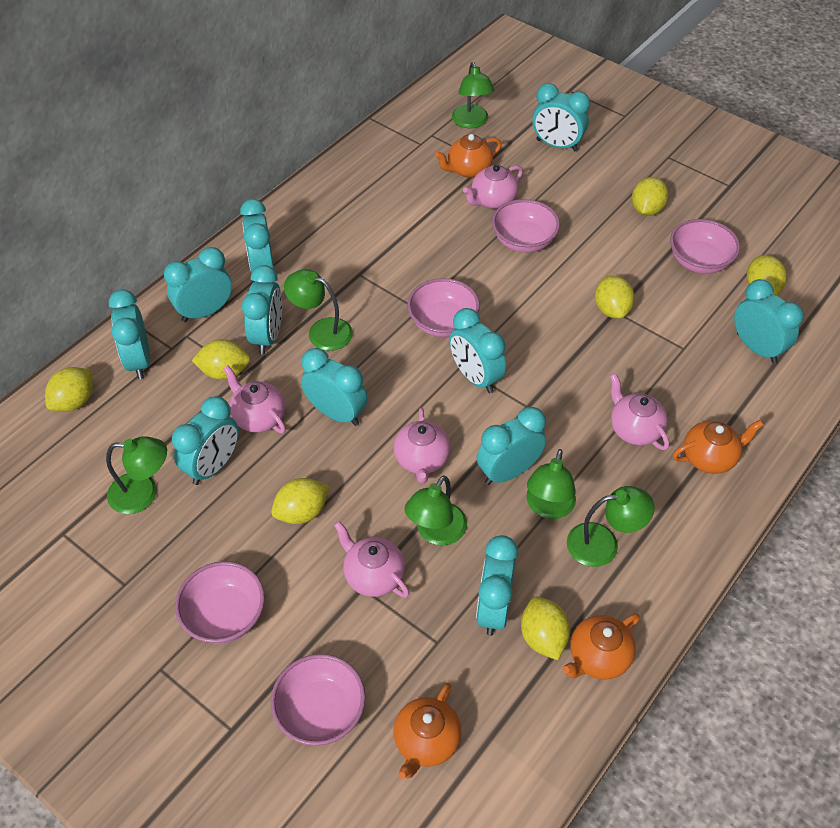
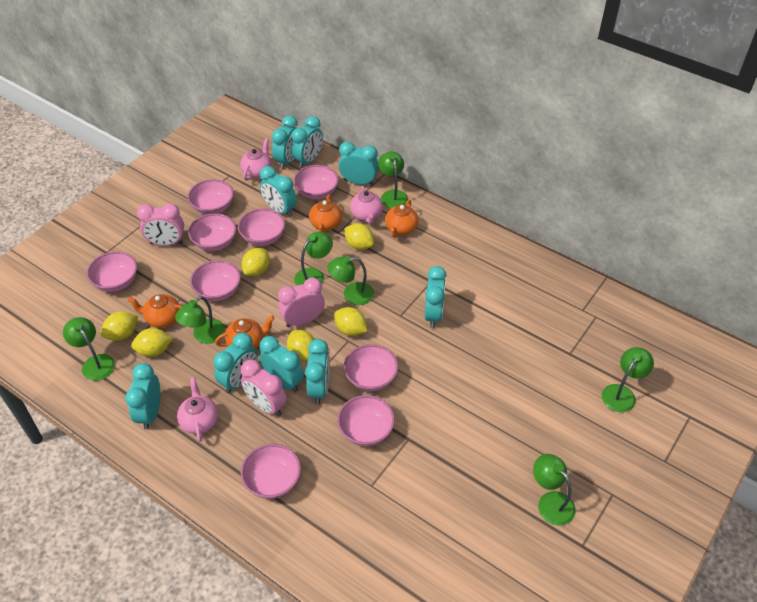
green lamp: 6 -> 7
pink bowl: 5 -> 9
pink clock: 0 -> 3
pink teapot: 5 -> 3
turquoise clock: 11 -> 9
yellow lemon: 7 -> 6

